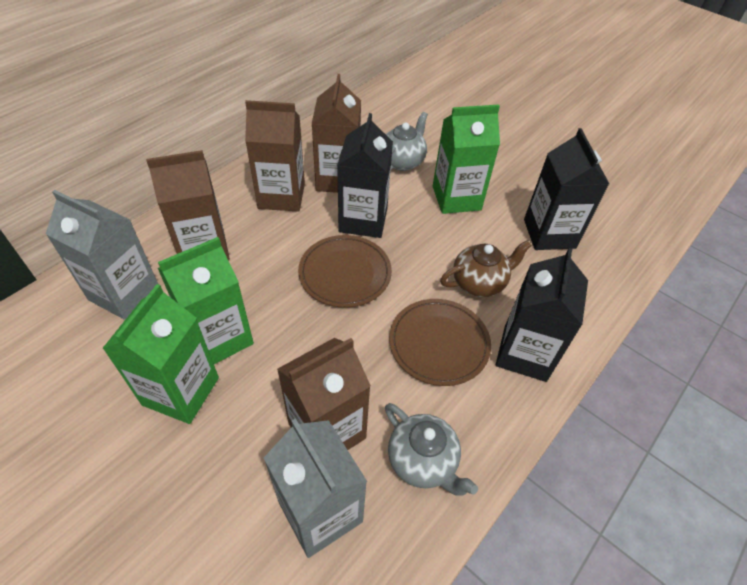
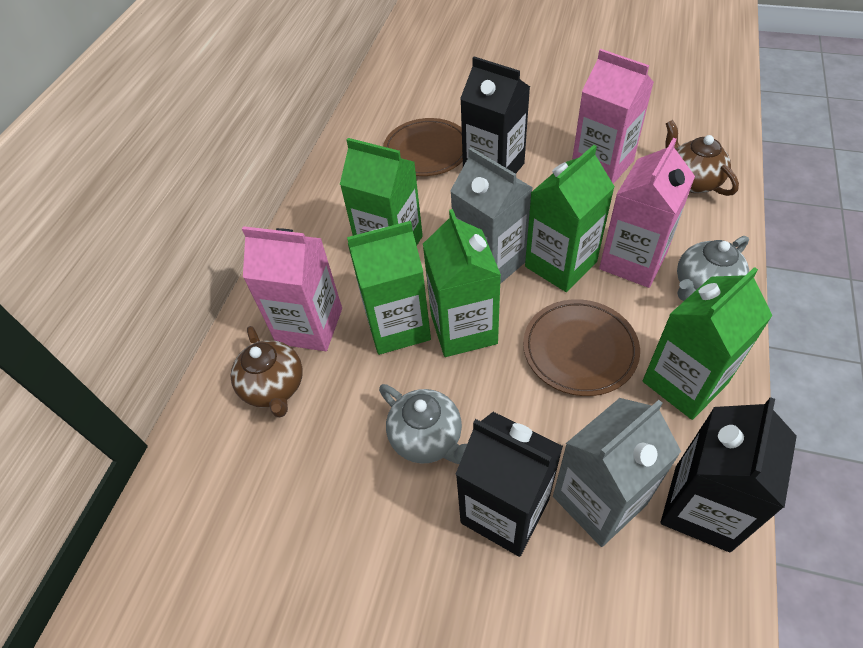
brown carton: 4 -> 0
brown teapot: 1 -> 2
green carton: 3 -> 5
pink carton: 0 -> 3

